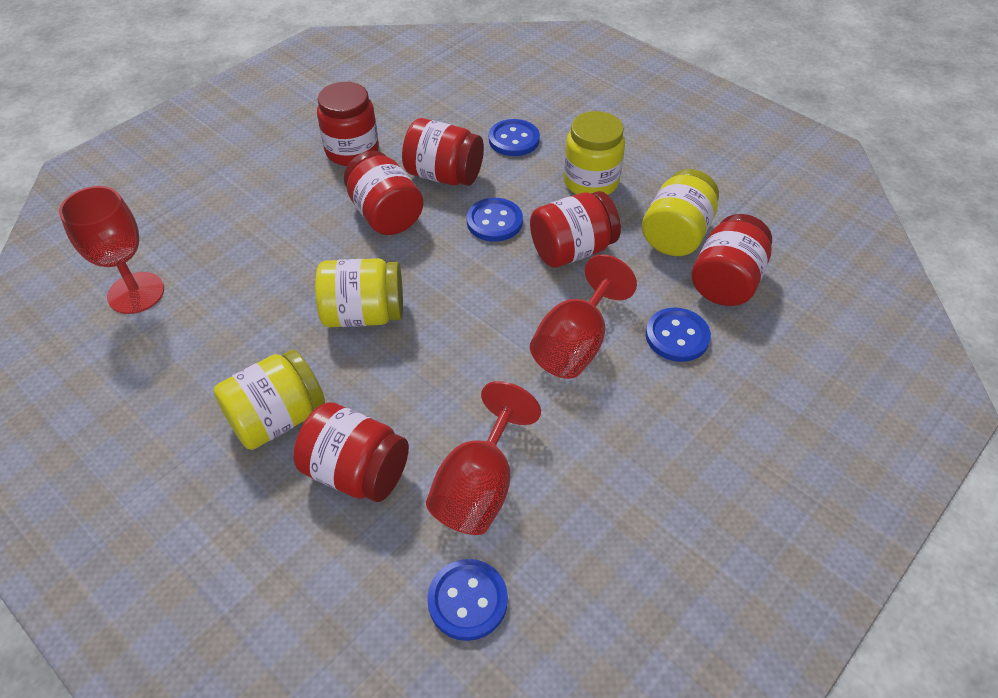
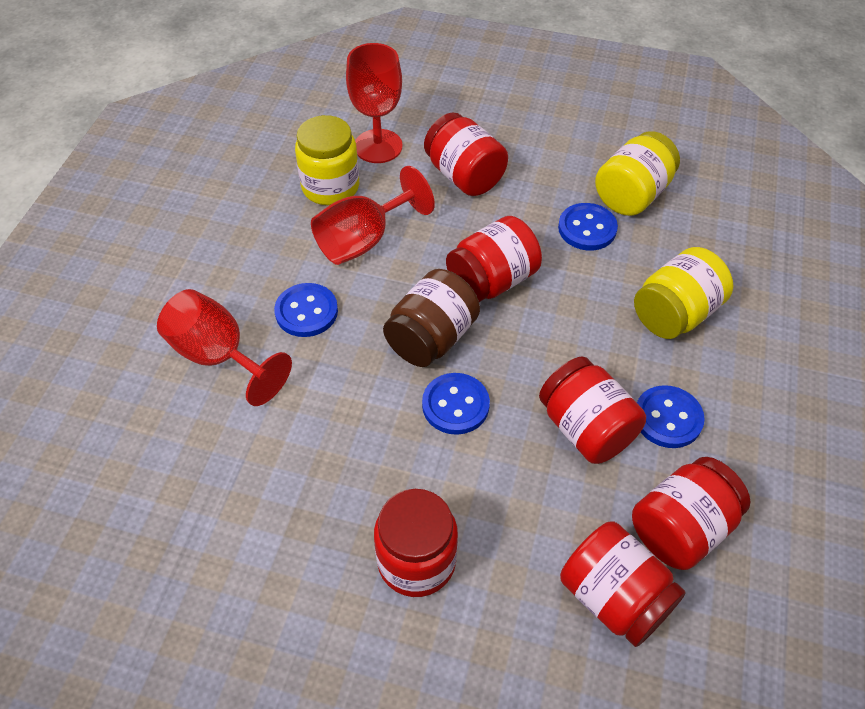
brown jar: 0 -> 1
yellow jar: 4 -> 3

